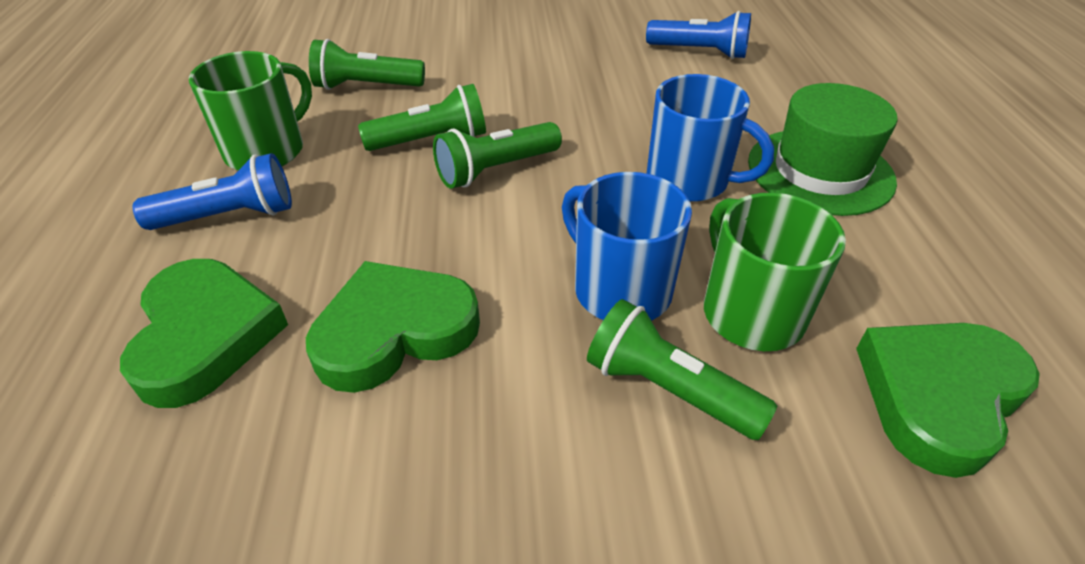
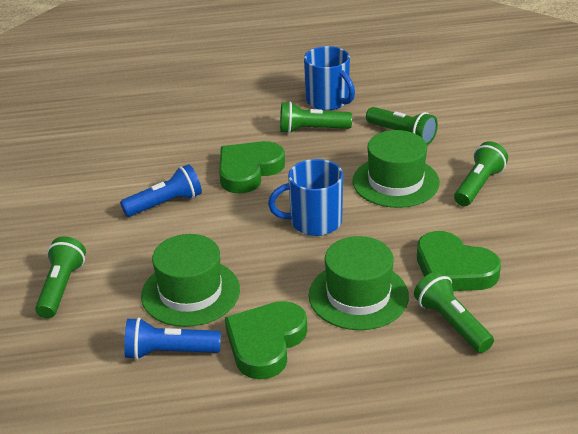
green flashlight: 4 -> 5
green hat: 1 -> 3
green mug: 2 -> 0

